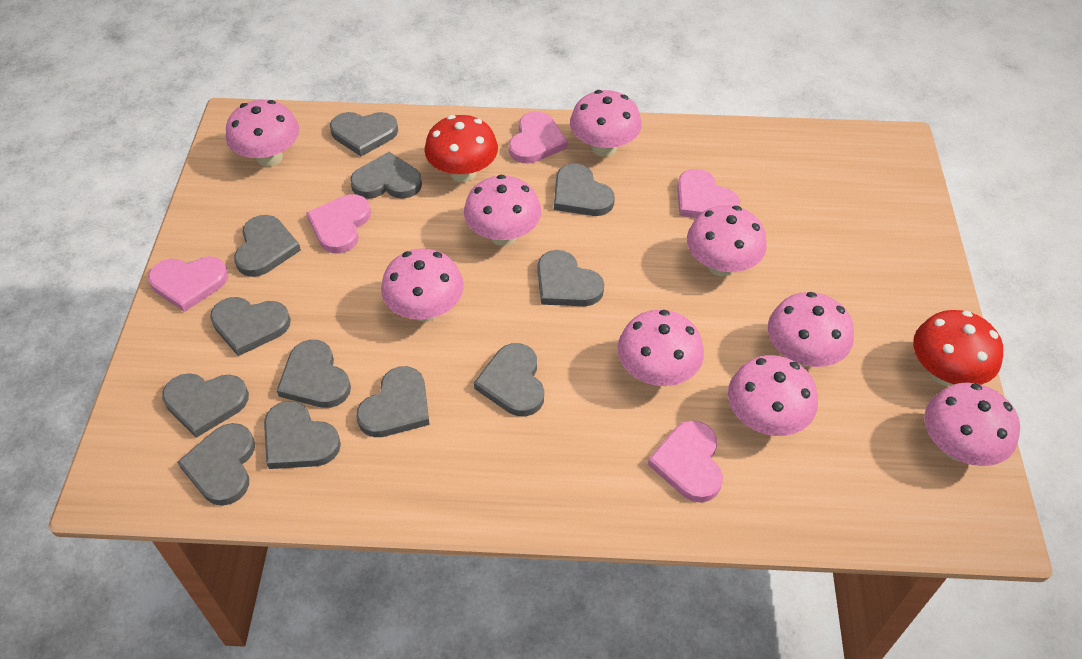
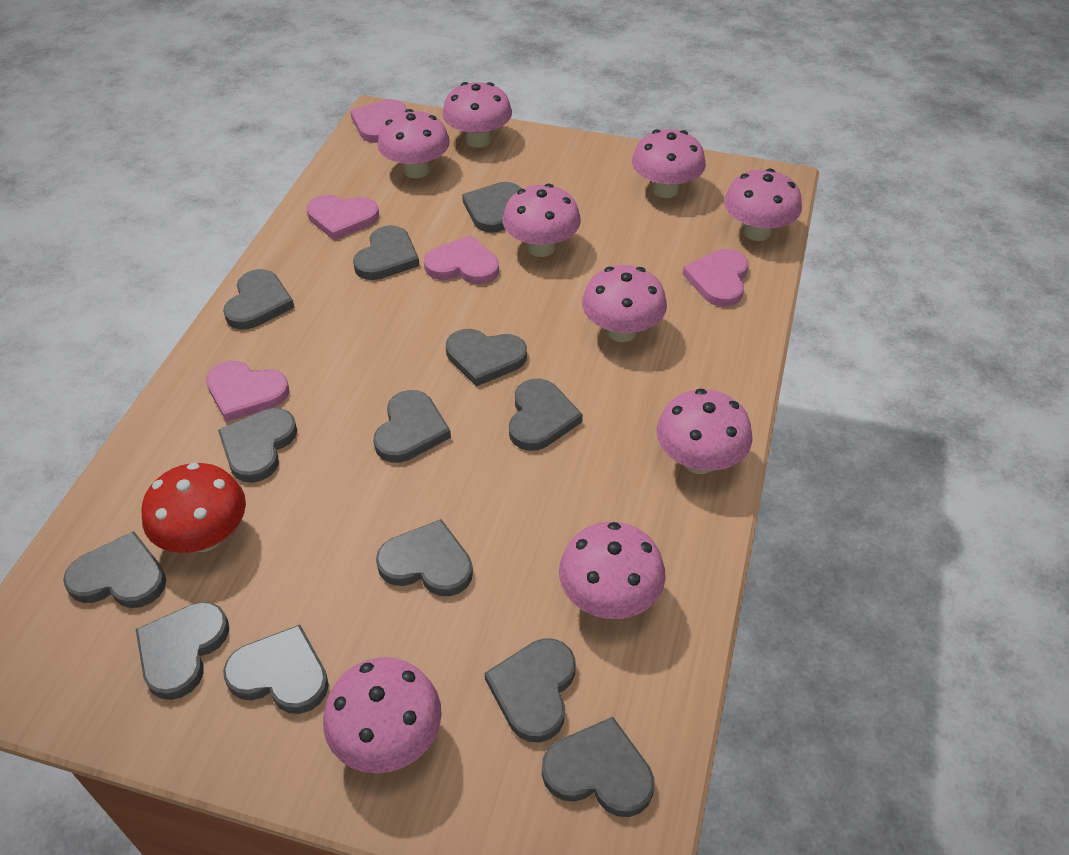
grey heart: 12 -> 13
red mushroom: 2 -> 1

